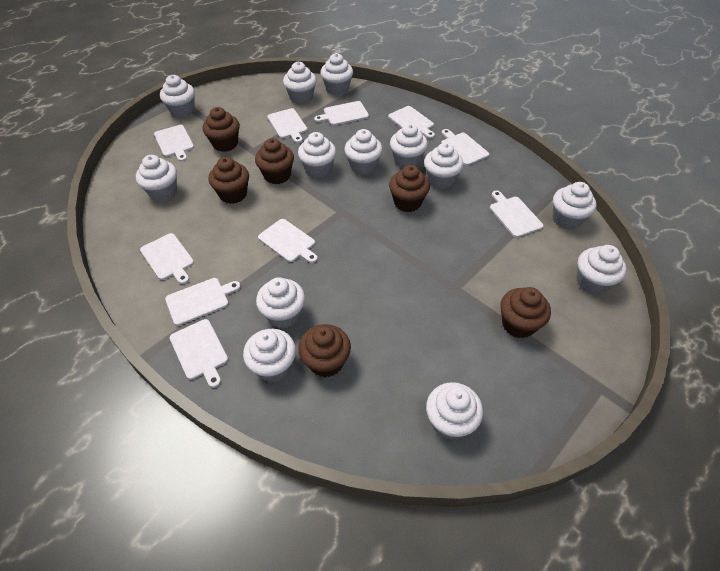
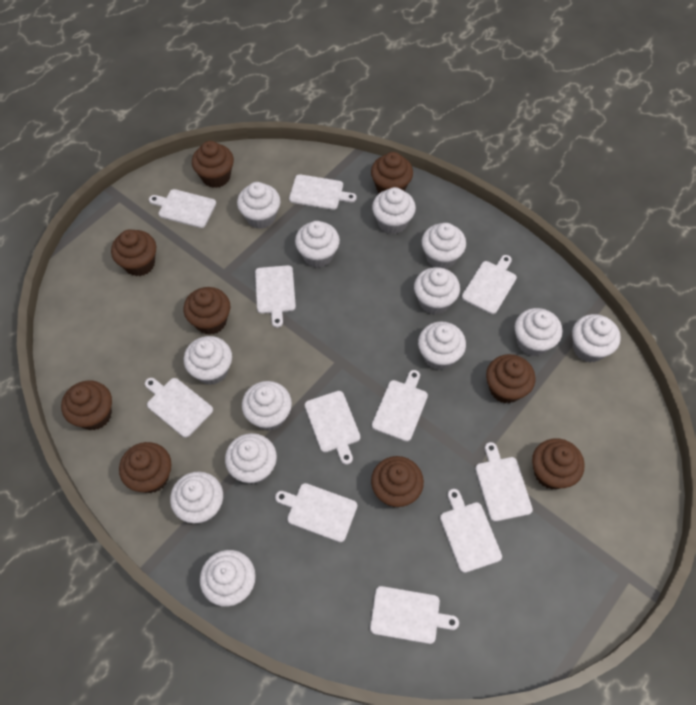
brown cupcake: 6 -> 9
white cutting board: 10 -> 11

